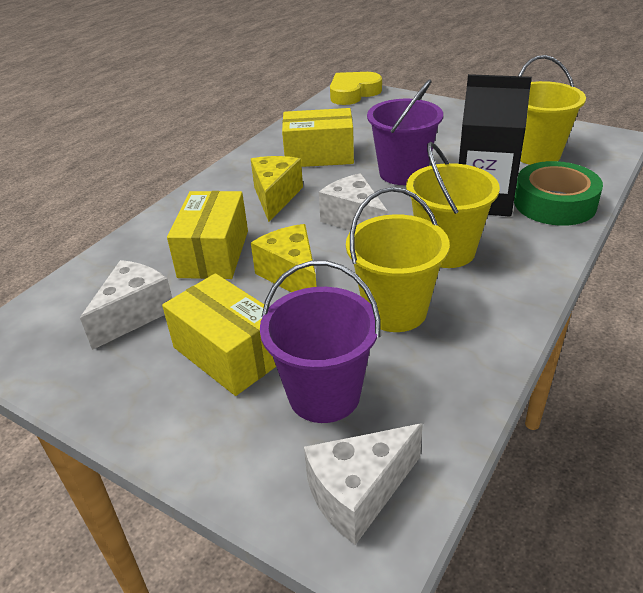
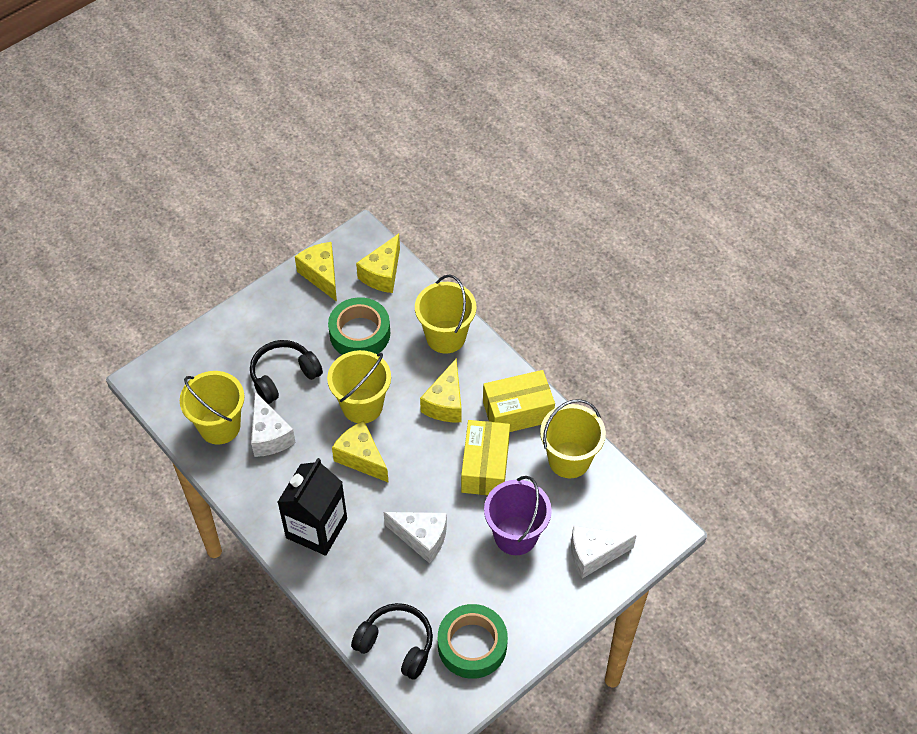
black headphones: 0 -> 2
green tape: 1 -> 2
purple bucket: 2 -> 1
yellow box: 3 -> 2
yellow bucket: 3 -> 4
yellow cheese: 2 -> 4
yellow heart: 1 -> 0

